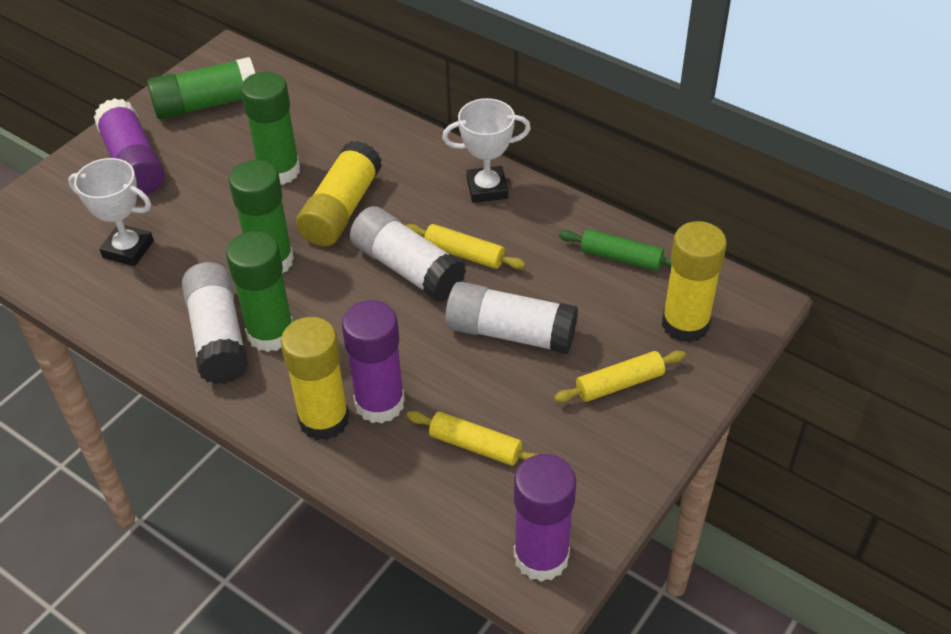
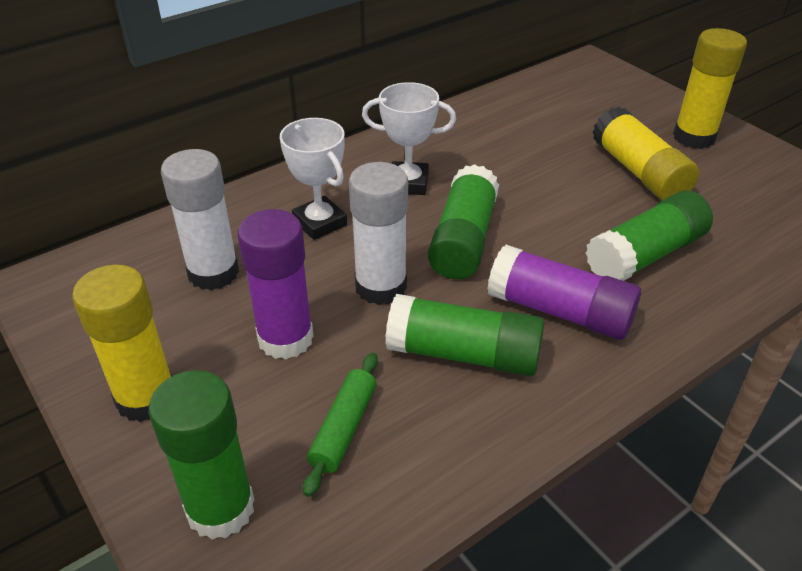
purple glue stick: 3 -> 2
white glue stick: 3 -> 2
yellow rolling pin: 3 -> 0

